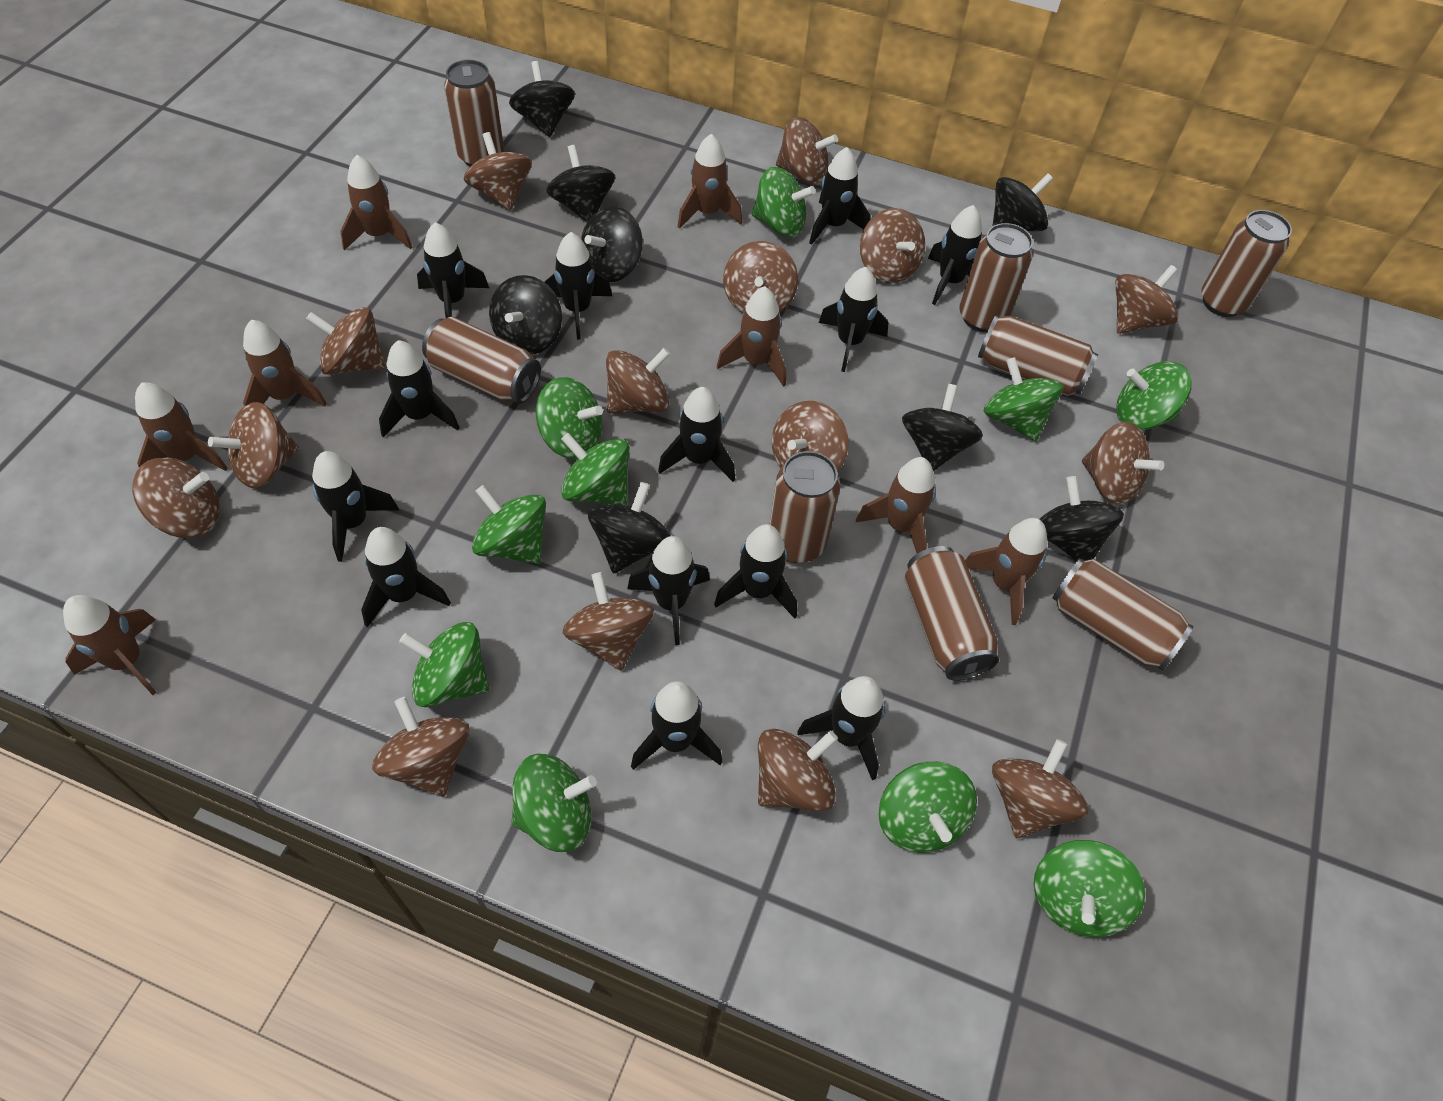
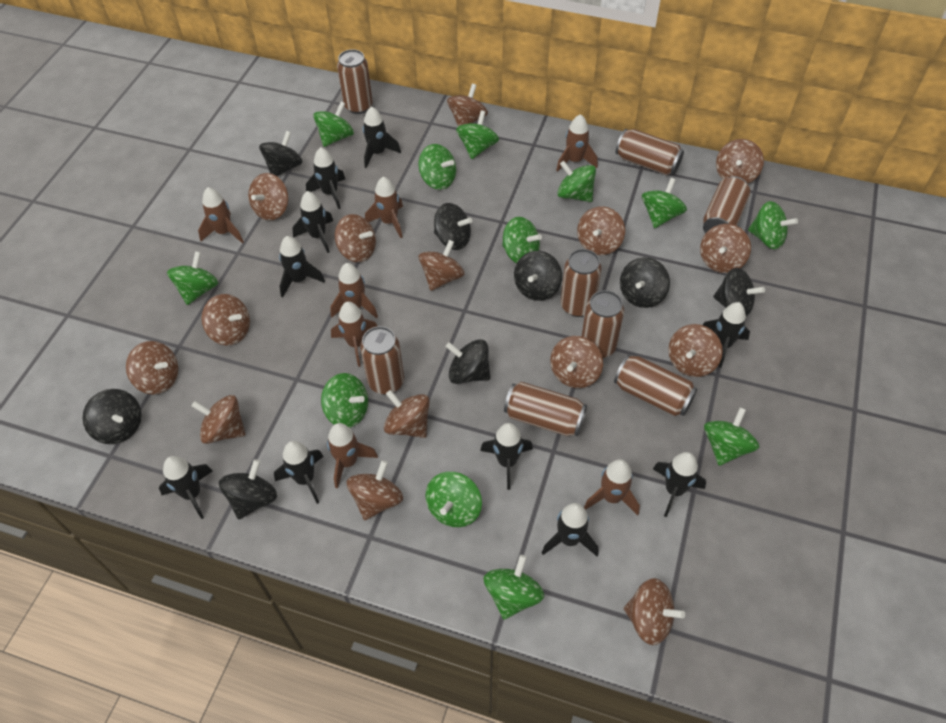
black rocket: 13 -> 10
brown rocket: 8 -> 7
green spinning top: 10 -> 12

